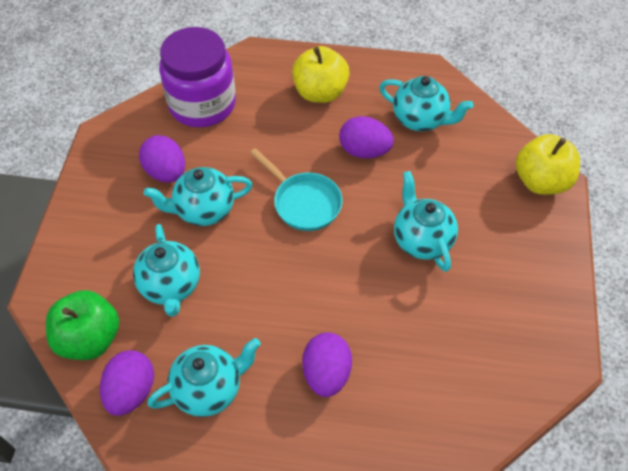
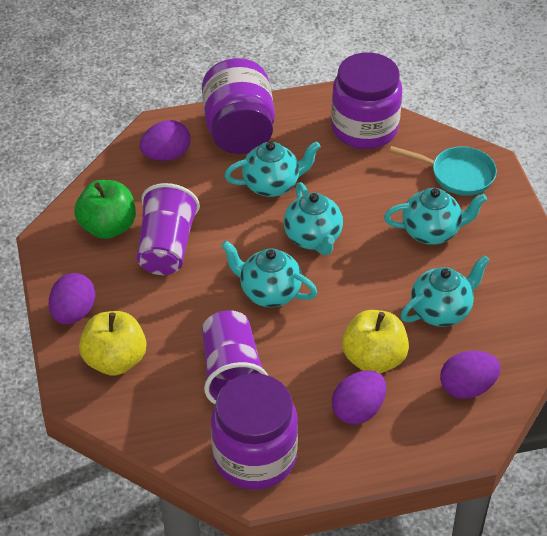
purple cup: 0 -> 2
purple jar: 1 -> 3

